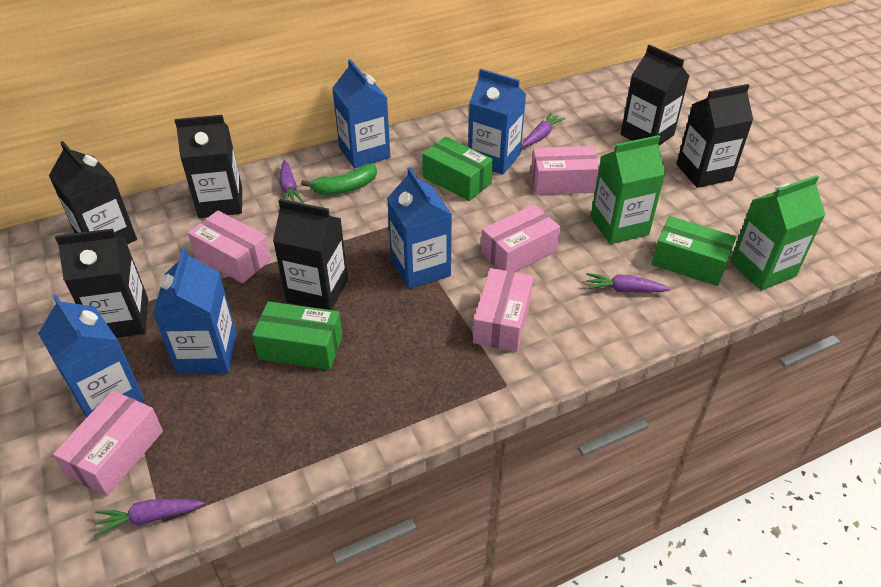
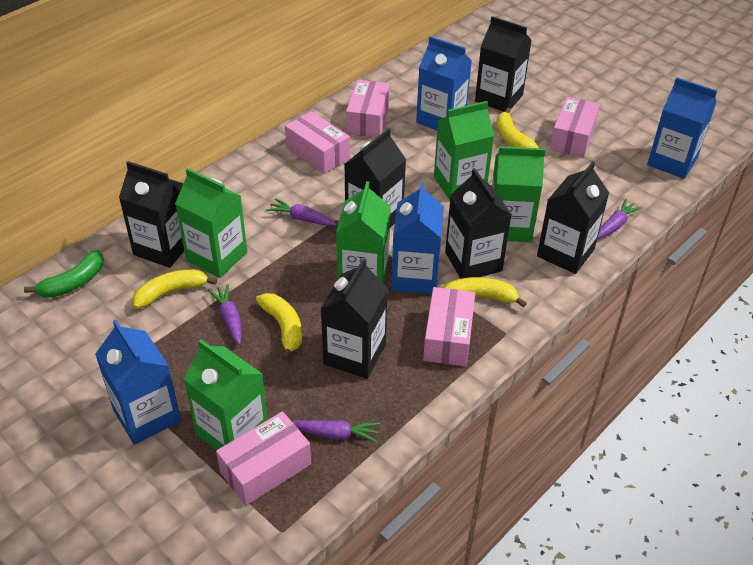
blue carton: 5 -> 4
green box: 3 -> 0
green carton: 2 -> 5
yellow banana: 0 -> 4

